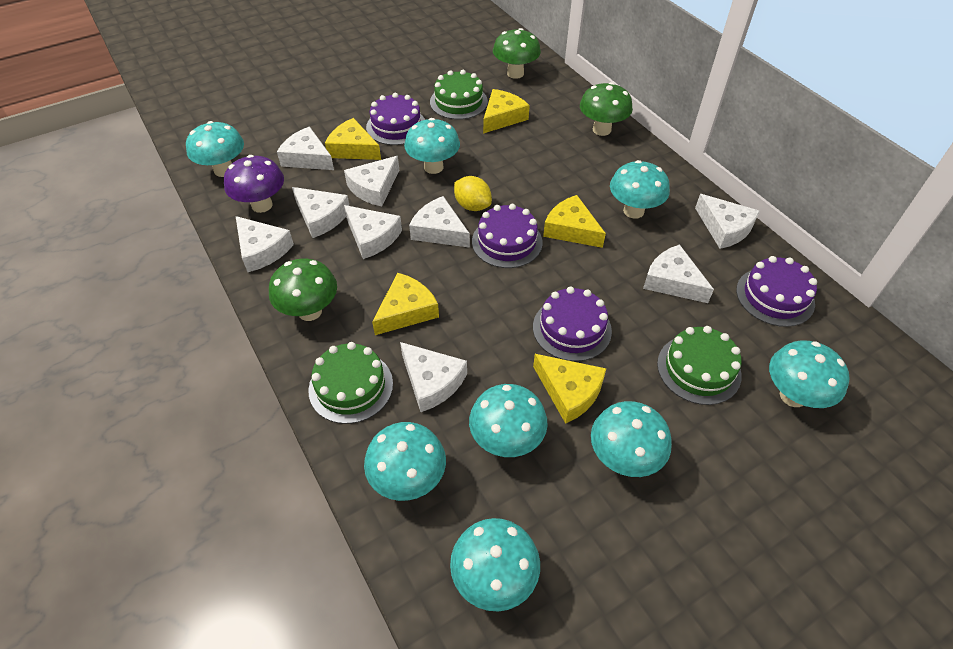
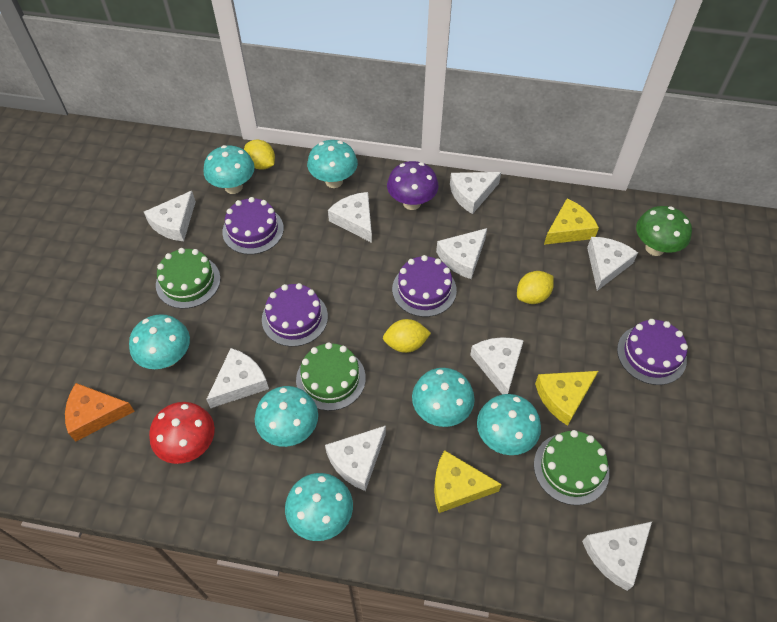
green mushroom: 3 -> 1
orange cheese: 0 -> 1
red mushroom: 0 -> 1
turquoise mushroom: 8 -> 7
yellow cheese: 5 -> 3
yellow lemon: 1 -> 3

